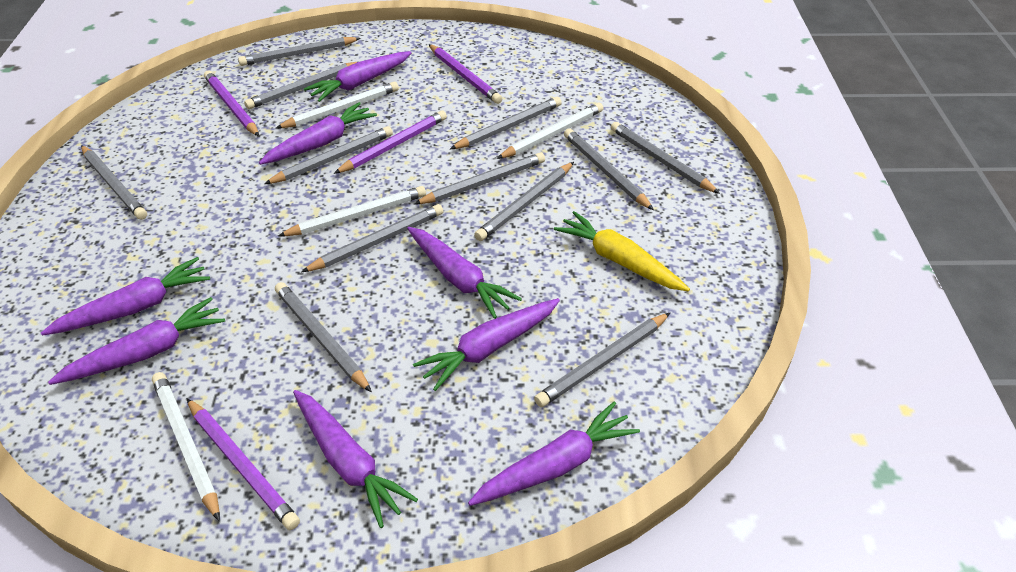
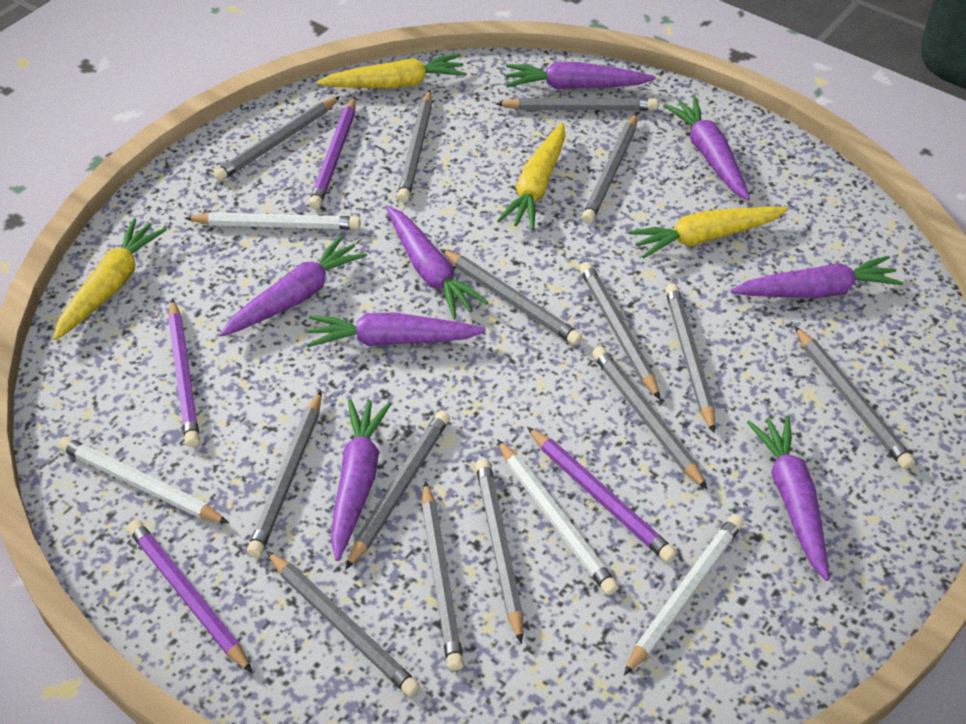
grey pencil: 12 -> 14
yellow carrot: 1 -> 4

